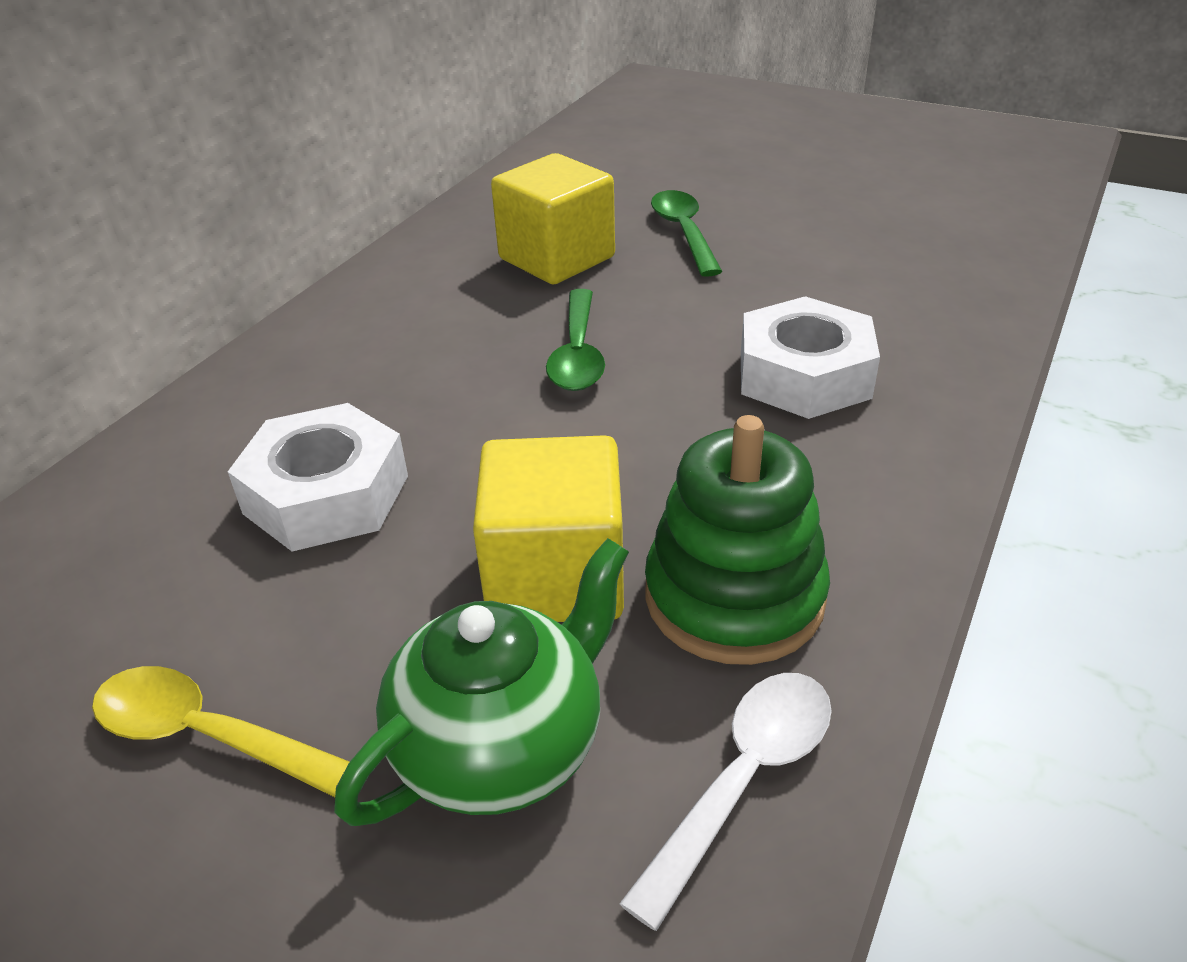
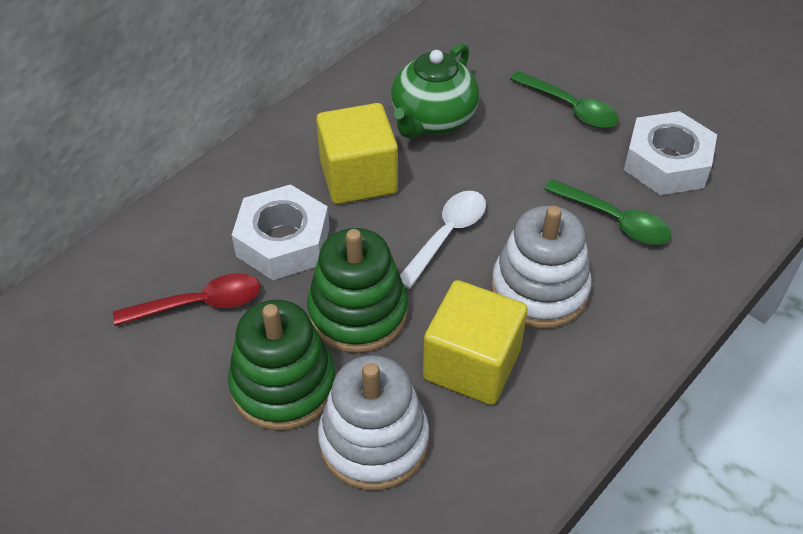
green stacking toy: 1 -> 2
red spoon: 0 -> 1
white stacking toy: 0 -> 2
yellow spoon: 1 -> 0

